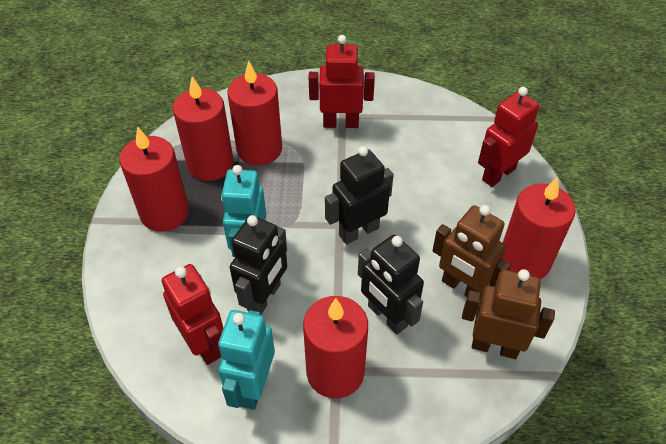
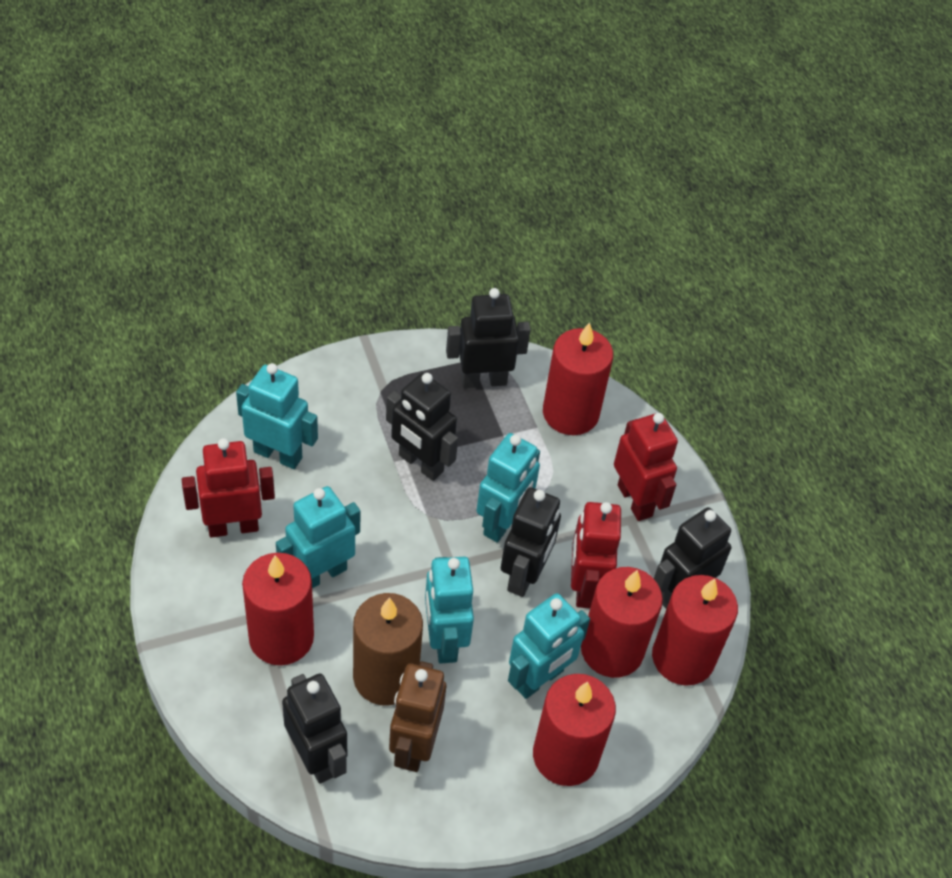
black robot: 3 -> 5
brown candle: 0 -> 1
brown robot: 2 -> 1
turquoise robot: 2 -> 5

